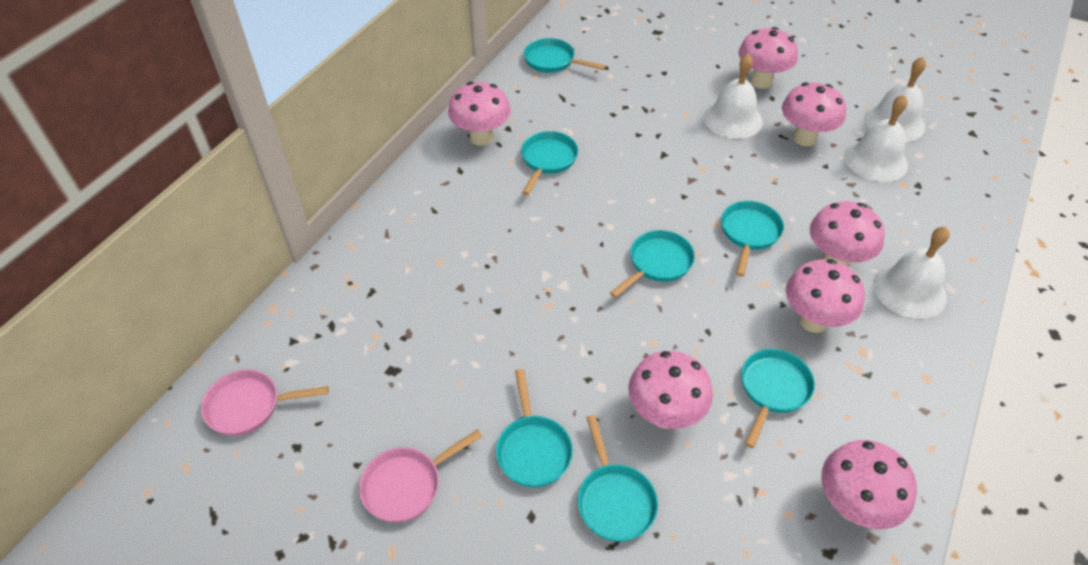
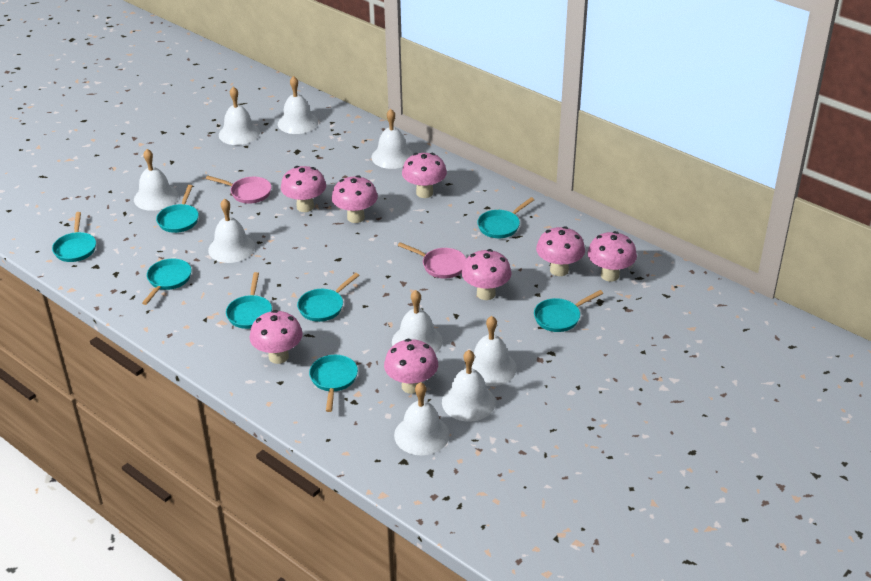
pink mushroom: 7 -> 8
turquoise pan: 7 -> 8
white bell: 4 -> 9

